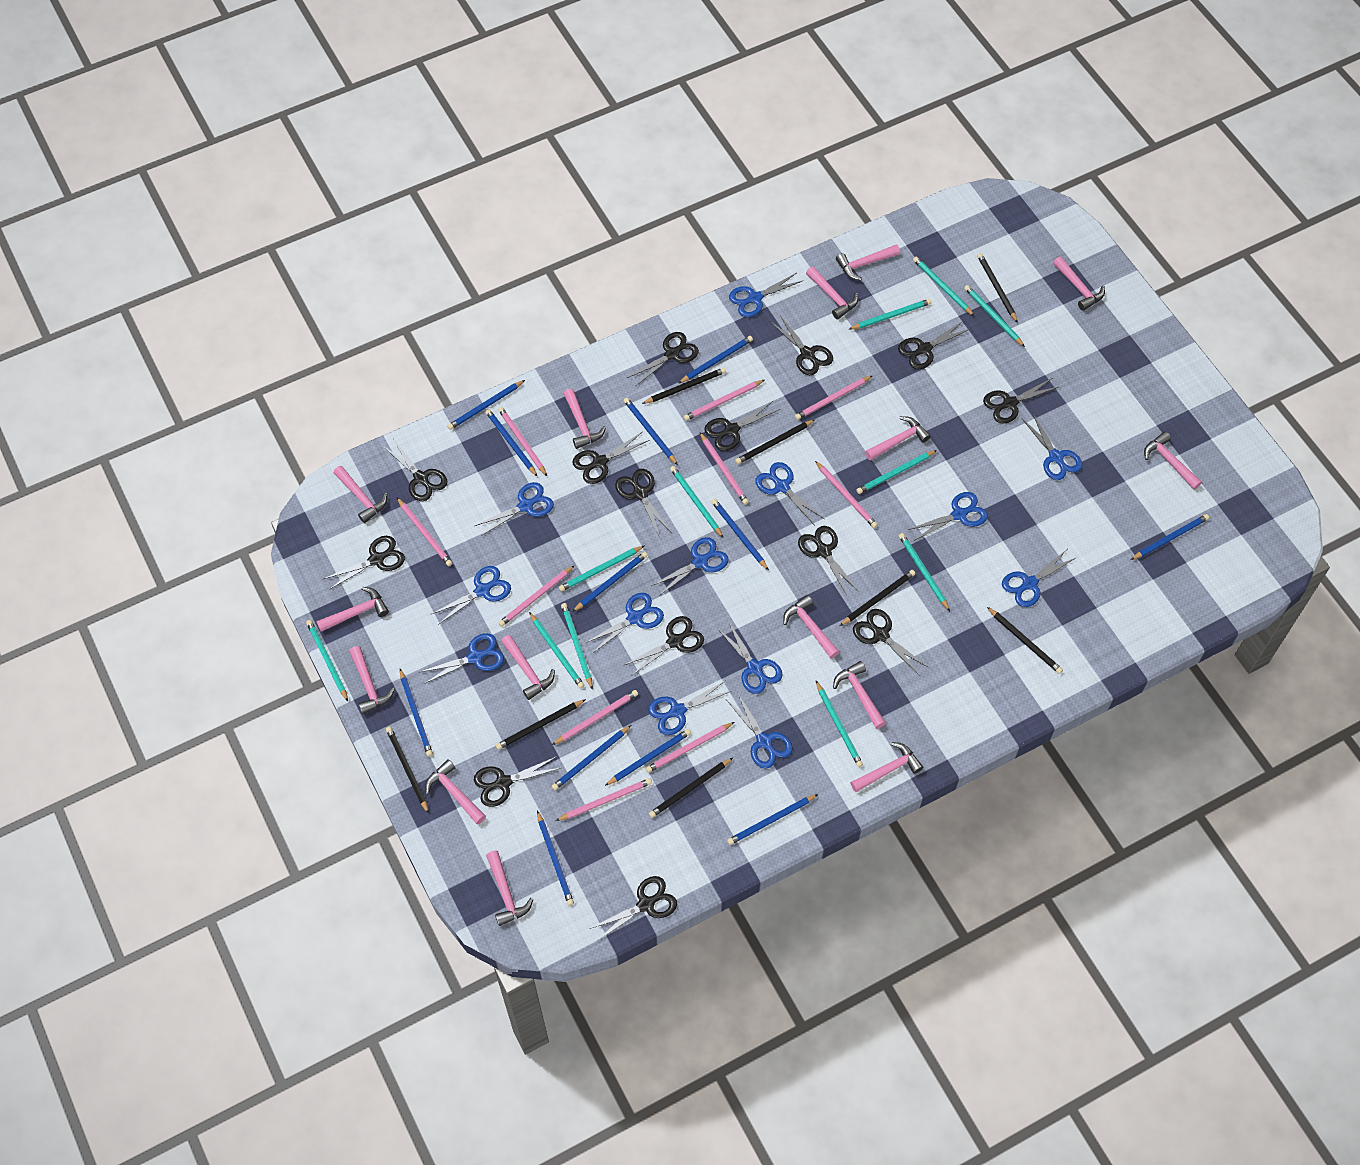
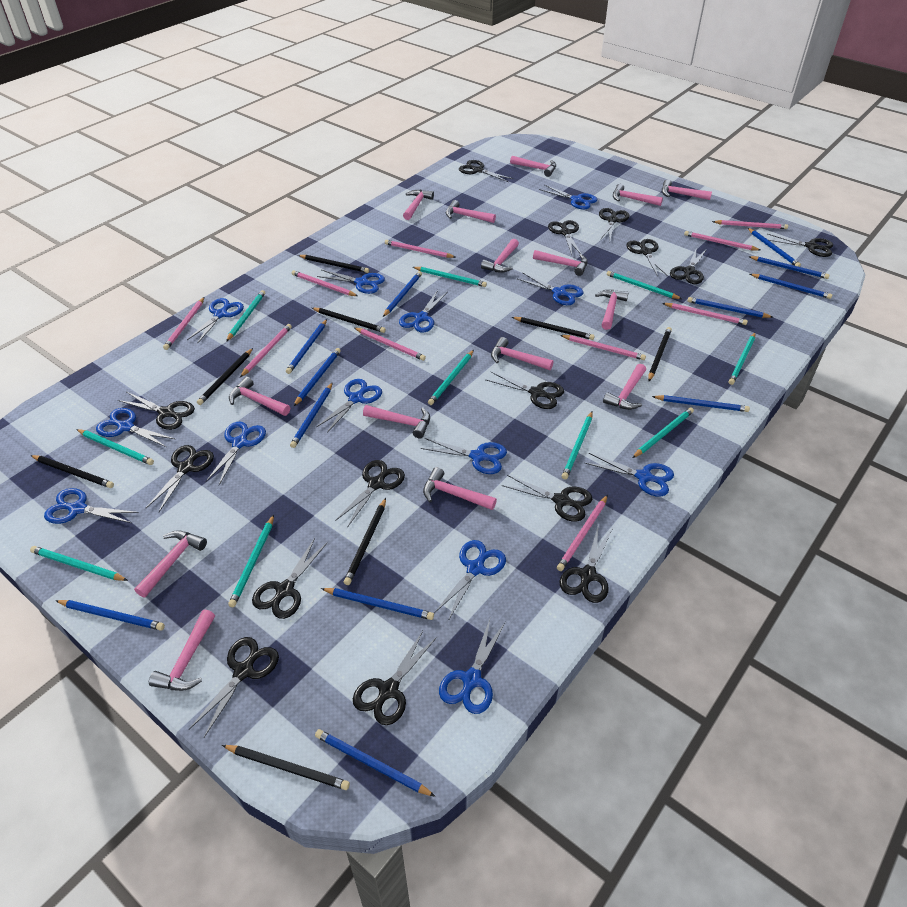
black scissors: 14 -> 15
turquoise pencil: 11 -> 10

